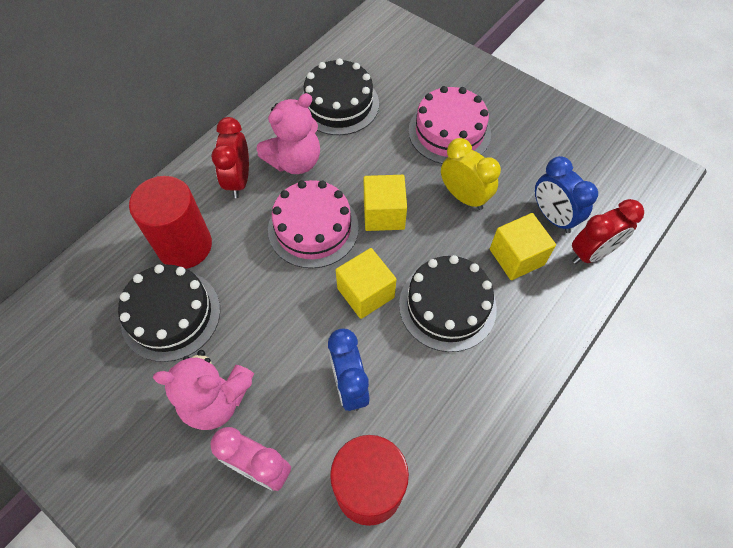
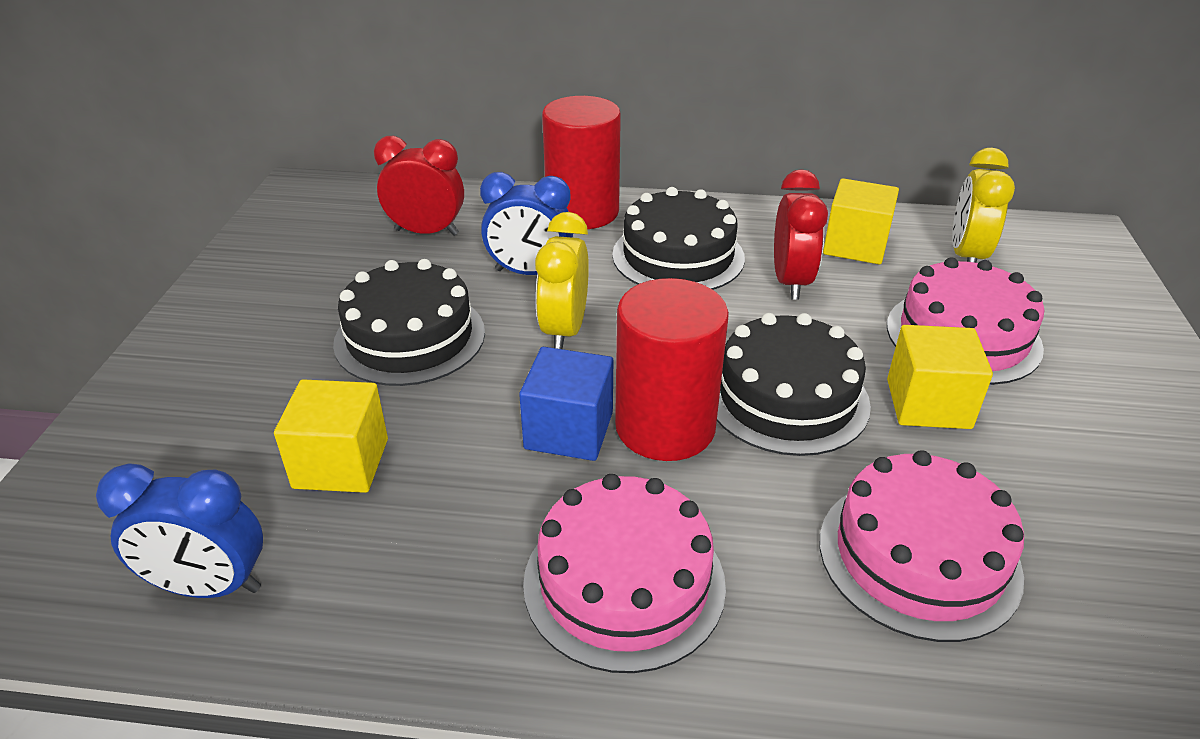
blue cube: 0 -> 1
pink cake: 2 -> 3
pink clock: 1 -> 0
pink teddy bear: 2 -> 0
yellow clock: 1 -> 2

